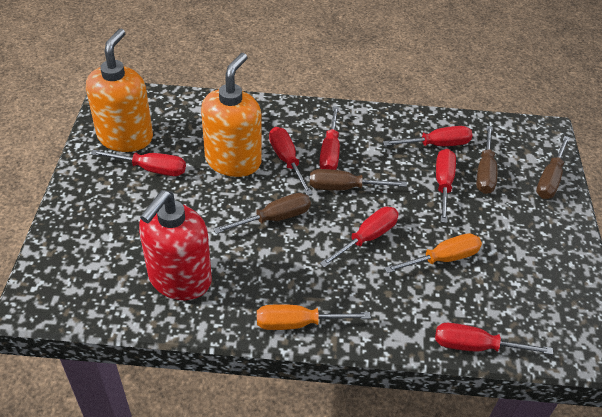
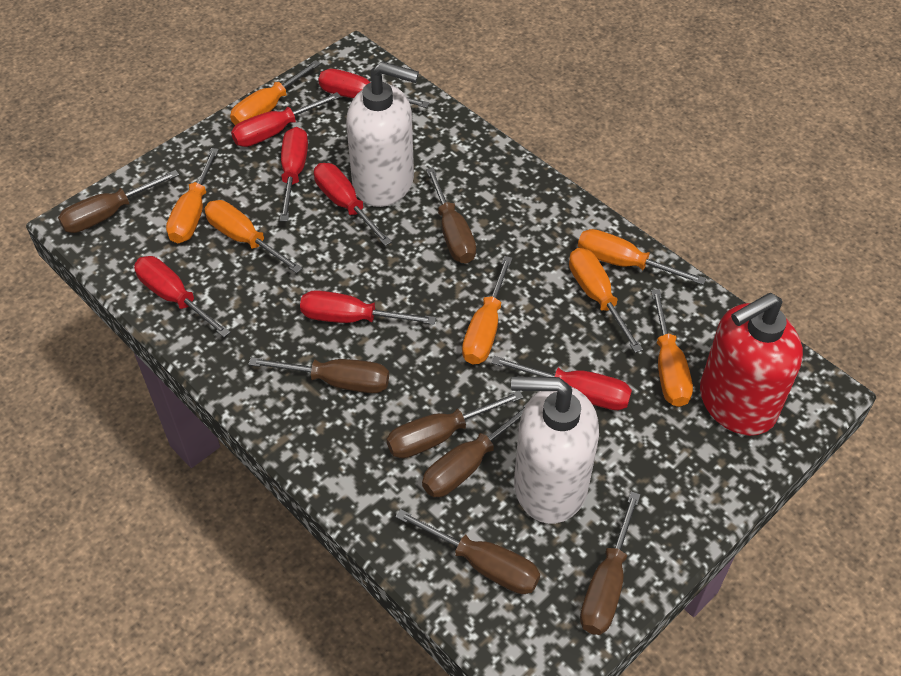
brown screwdriver: 4 -> 7
orange screwdriver: 2 -> 7
orange soap dispenser: 2 -> 0
white soap dispenser: 0 -> 2

